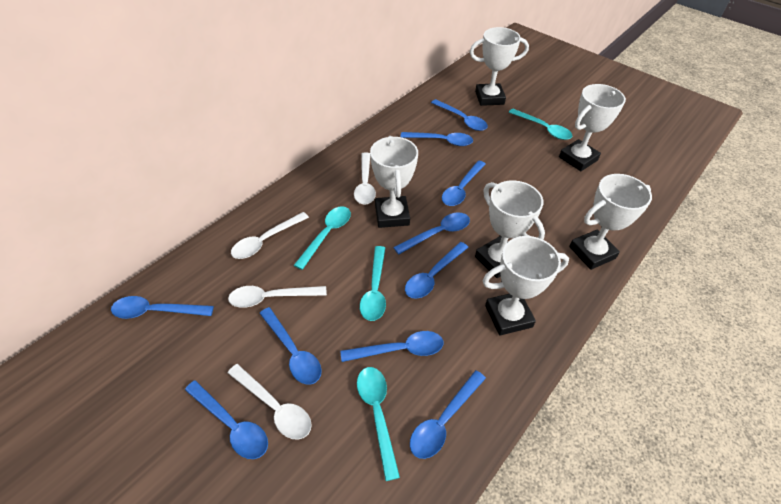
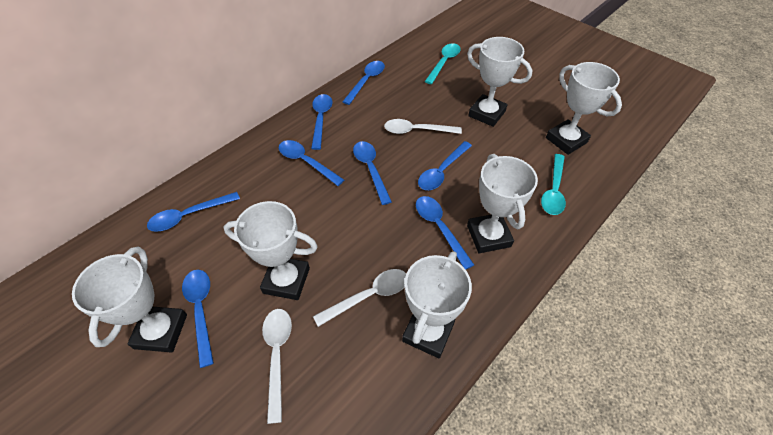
blue spoon: 10 -> 8
turquoise spoon: 4 -> 2
white spoon: 4 -> 3

